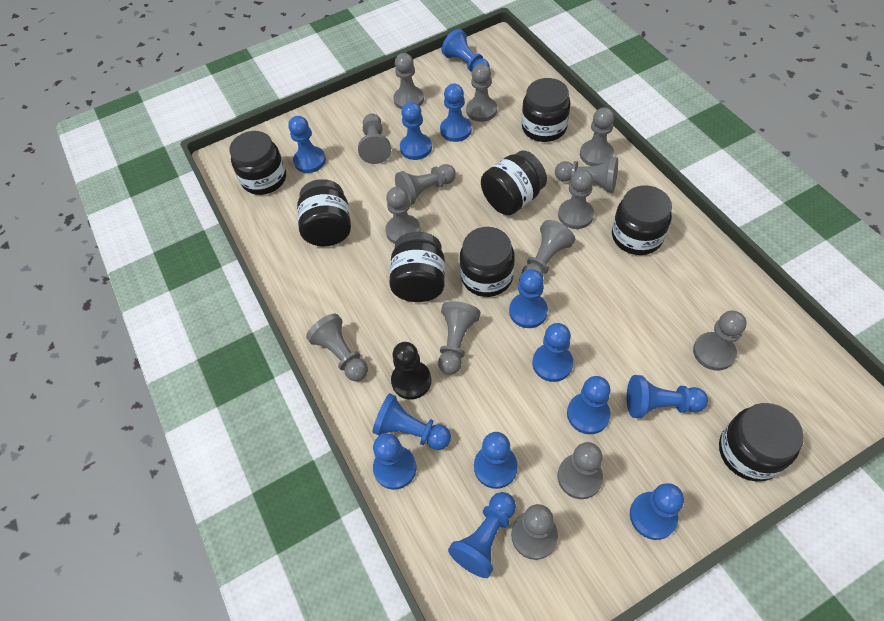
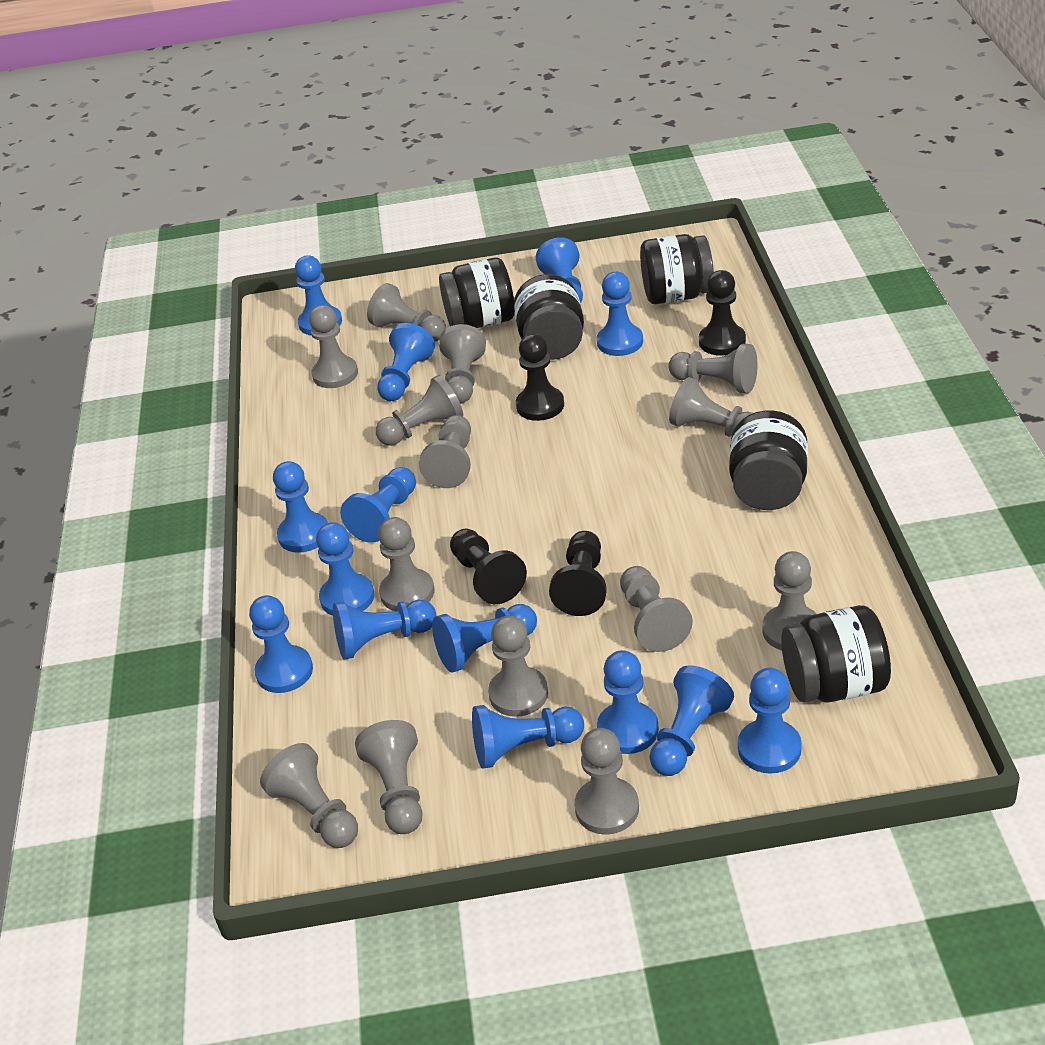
black jar: 8 -> 5
black pawn: 1 -> 4
blue pawn: 13 -> 14

